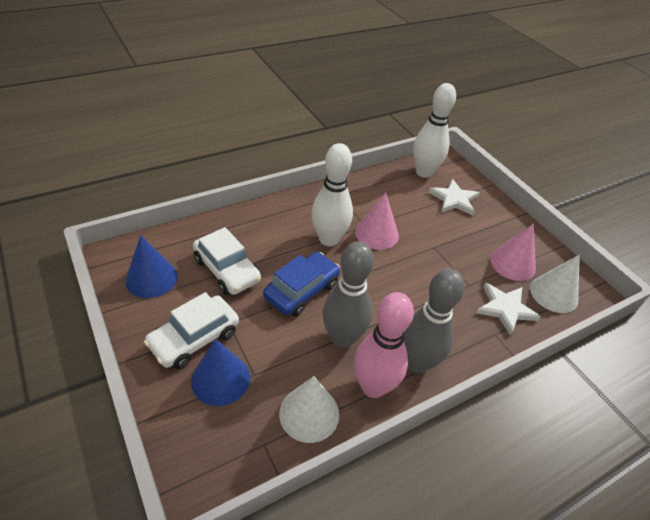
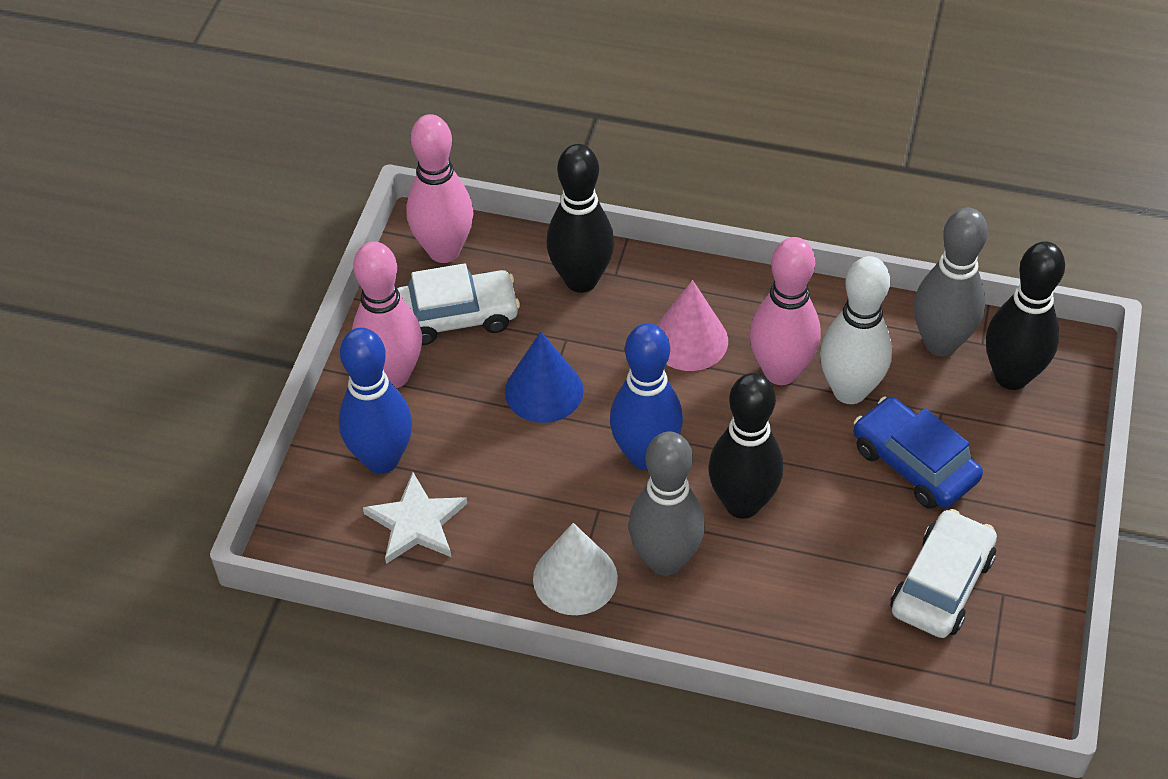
black bowling pin: 0 -> 3
blue bowling pin: 0 -> 2
blue cone: 2 -> 1
pink bowling pin: 1 -> 3
pink cone: 2 -> 1
white bowling pin: 2 -> 1
white cone: 2 -> 1
white star: 2 -> 1

